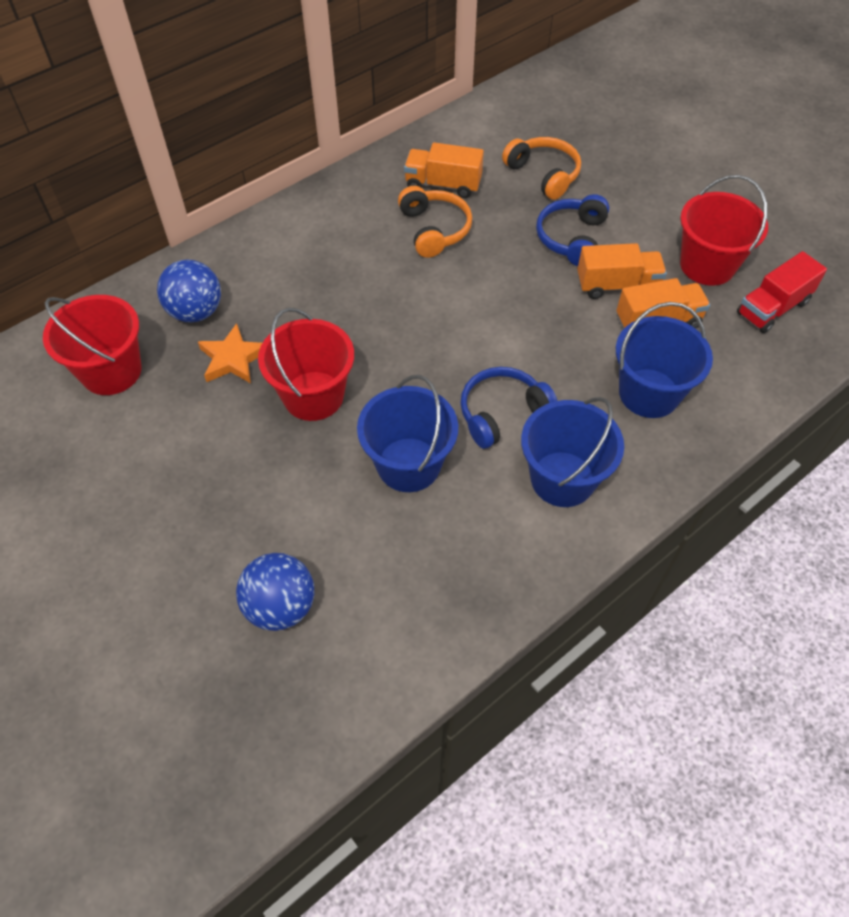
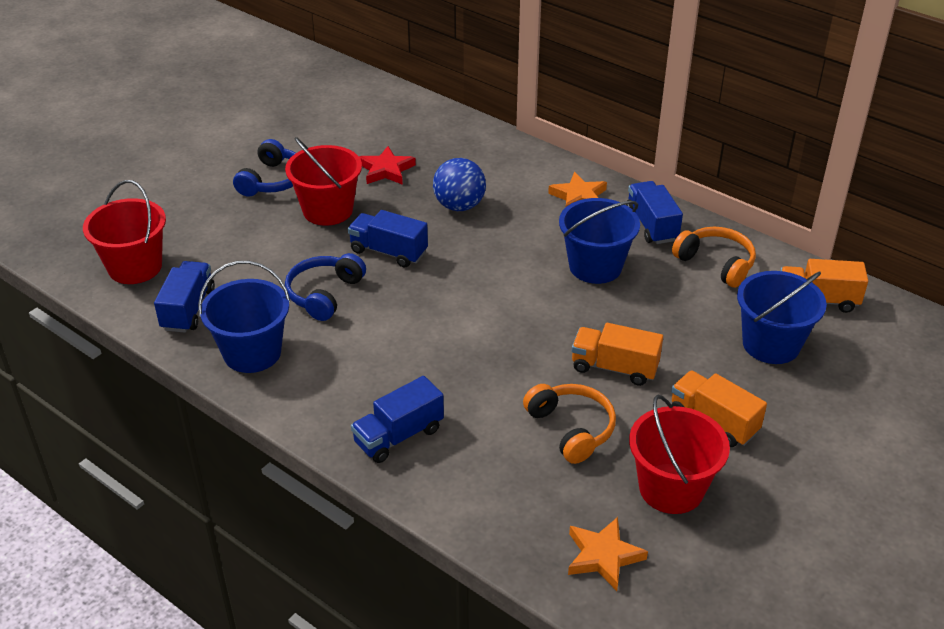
blue ball: 2 -> 1
blue truck: 0 -> 4
orange star: 1 -> 2
red star: 0 -> 1
red truck: 1 -> 0

